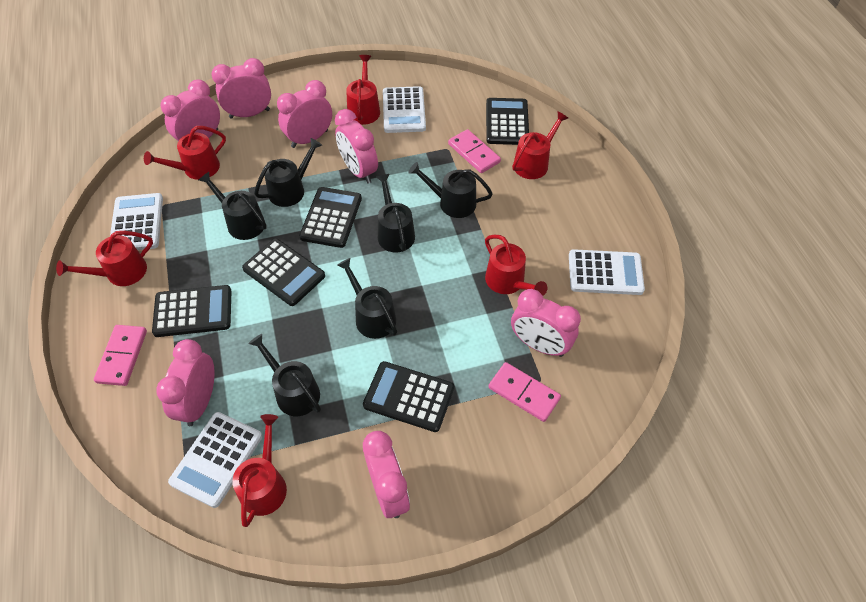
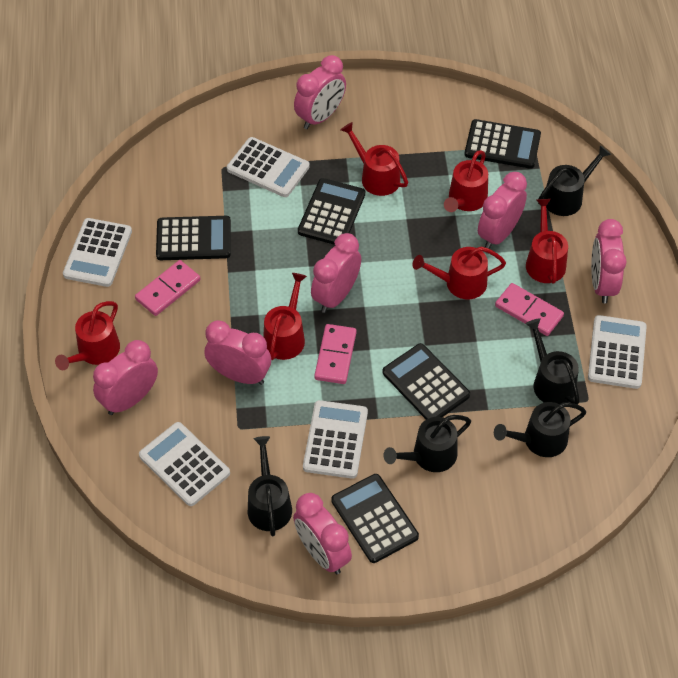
black watering can: 6 -> 5
white calculator: 4 -> 5

